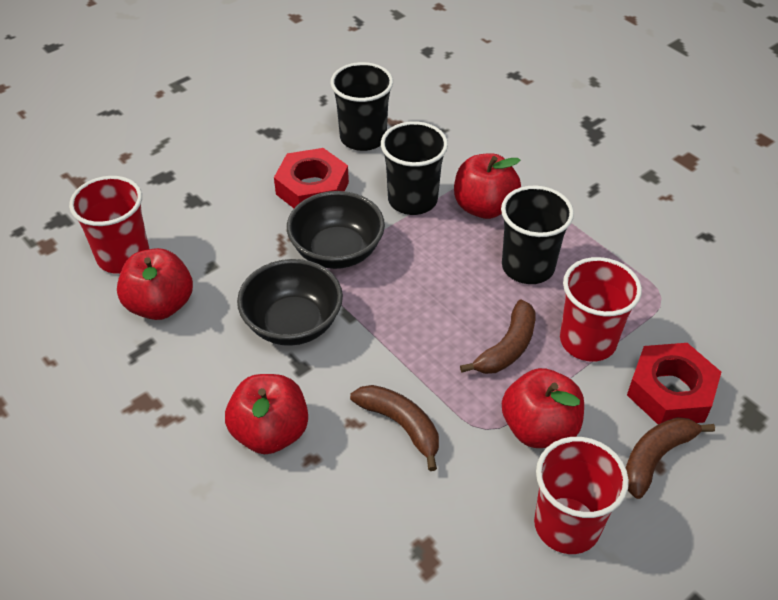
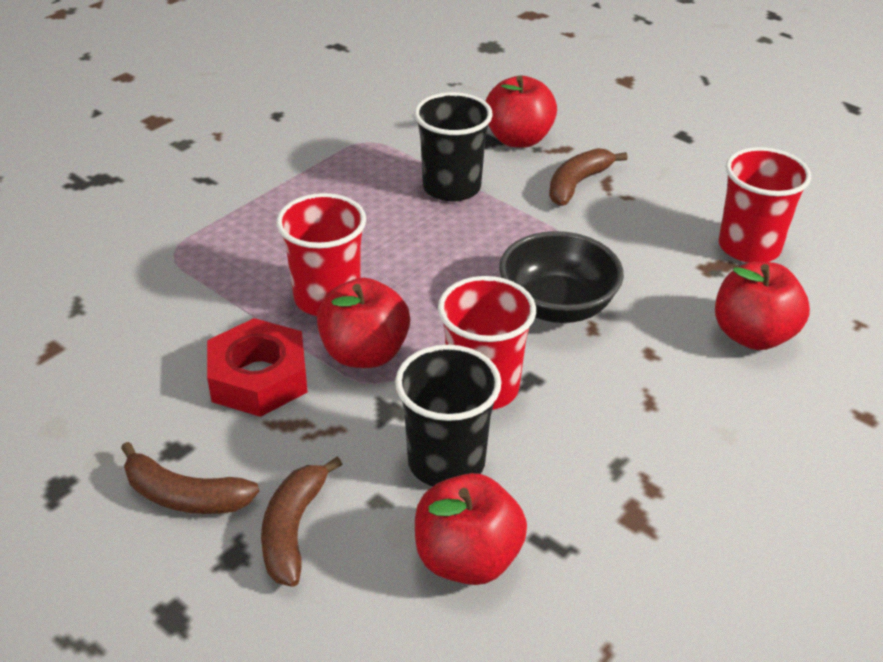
black bowl: 2 -> 1
black cup: 3 -> 2
red nut: 2 -> 1

